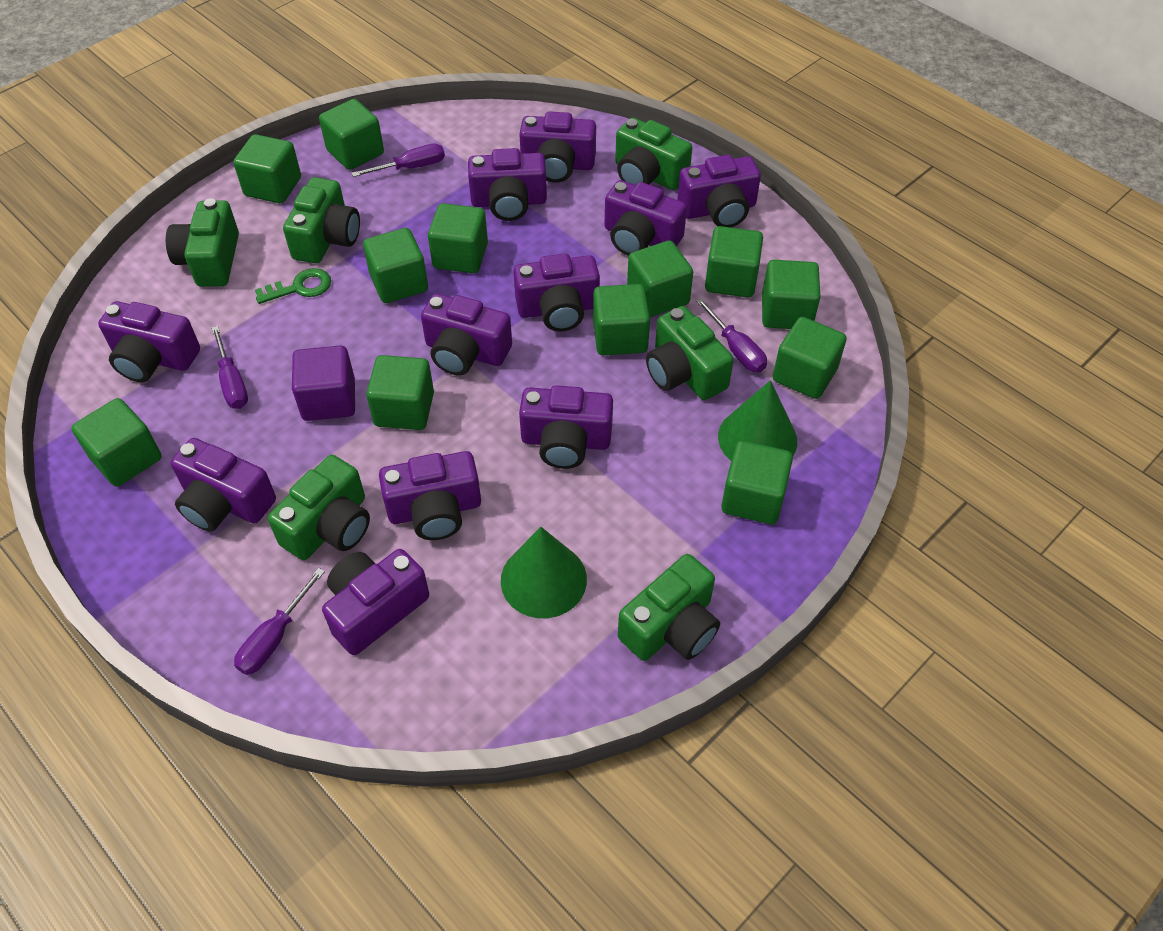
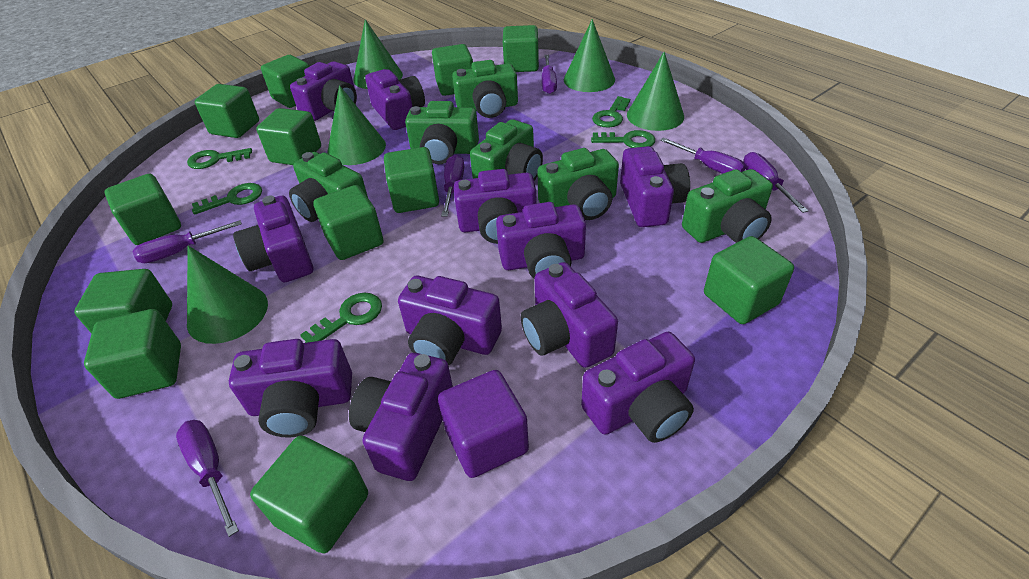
green cone: 2 -> 5
green key: 1 -> 5
purple screwdriver: 4 -> 6

